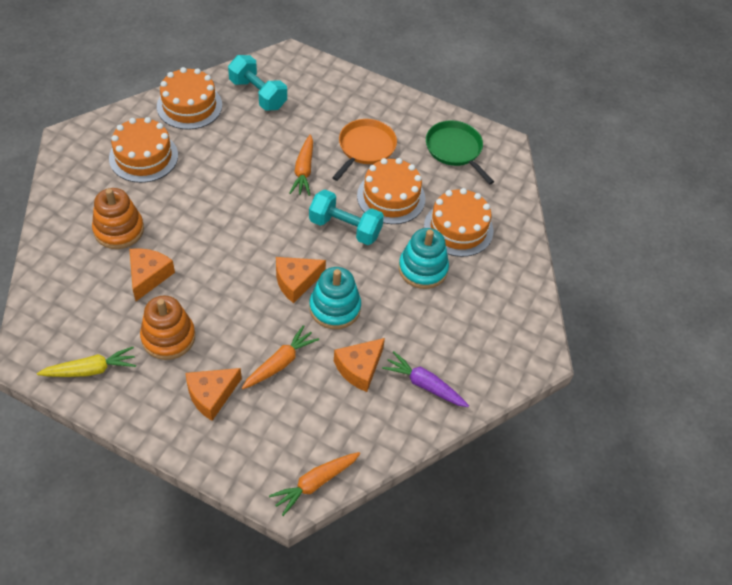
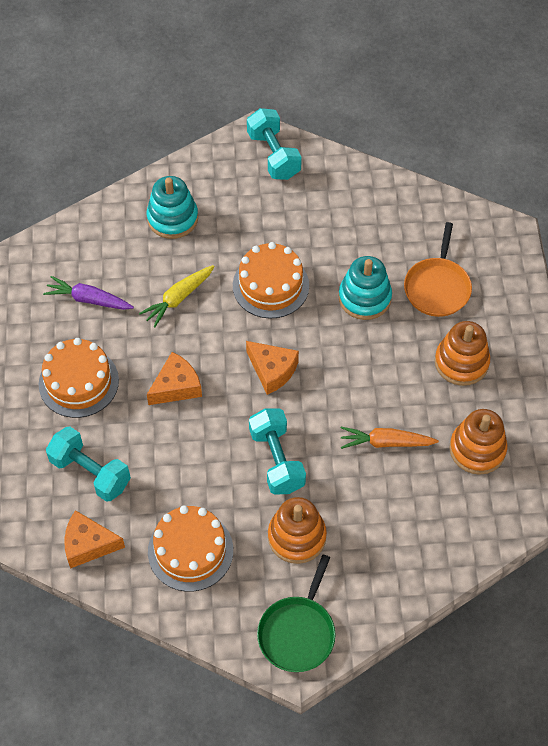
orange cake: 4 -> 3
orange carrot: 3 -> 1
orange cheese: 4 -> 3
orange stacking toy: 2 -> 3
turquoise dumbbell: 2 -> 3

